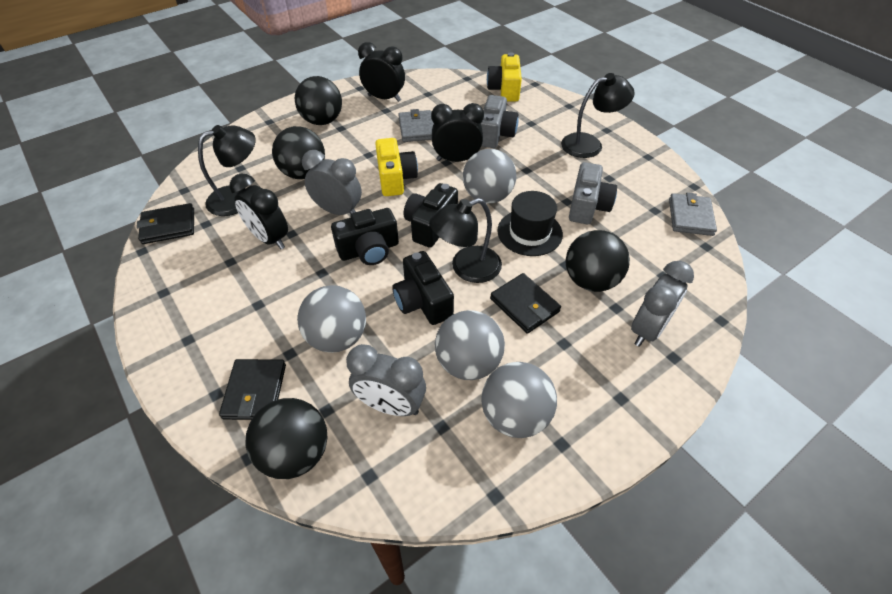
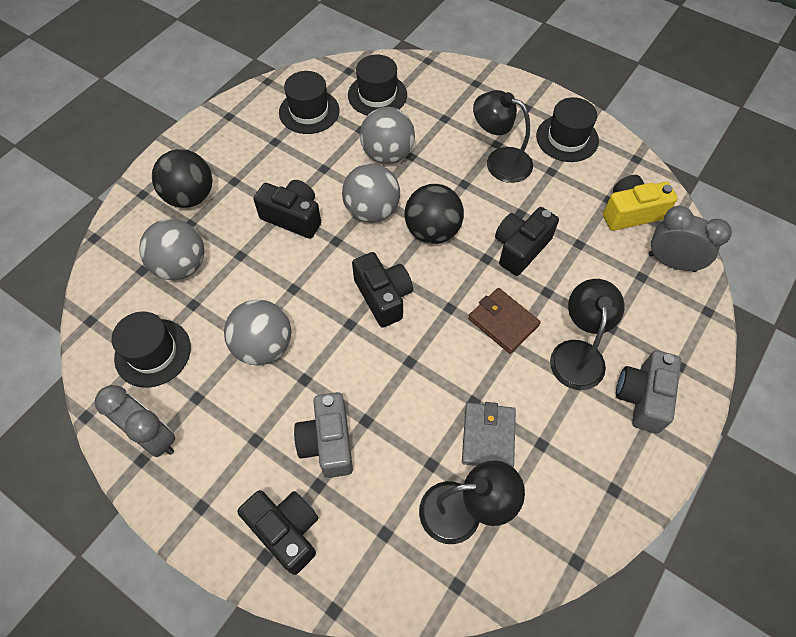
black ball: 4 -> 2
black camera: 3 -> 4
black clock: 3 -> 0
black hat: 1 -> 4
black wallet: 3 -> 0
brown wallet: 0 -> 1
grey clock: 3 -> 2
grey wallet: 2 -> 1
yellow camera: 2 -> 1

